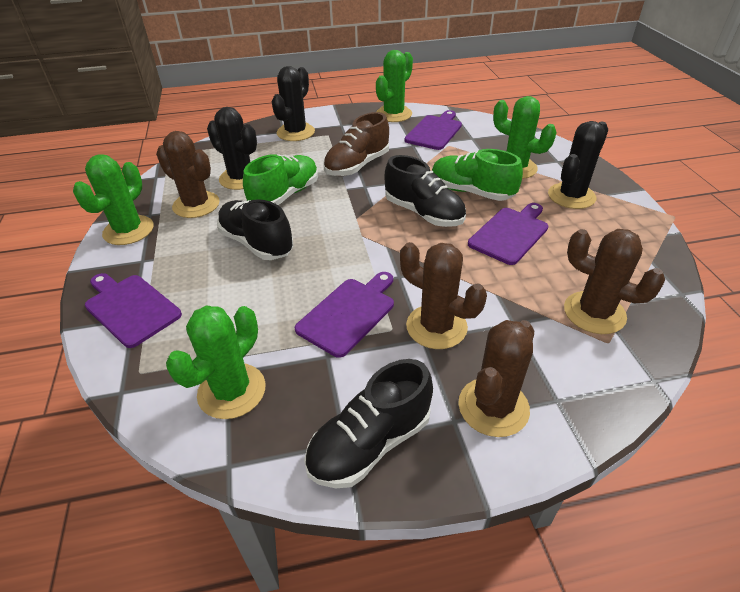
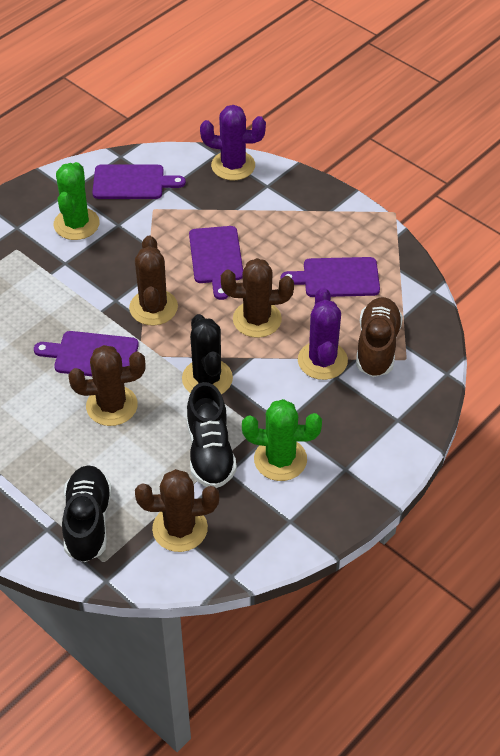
black cactus: 3 -> 1
black shoe: 3 -> 2
green cactus: 4 -> 2
green shoe: 2 -> 0
purple cactus: 0 -> 2

